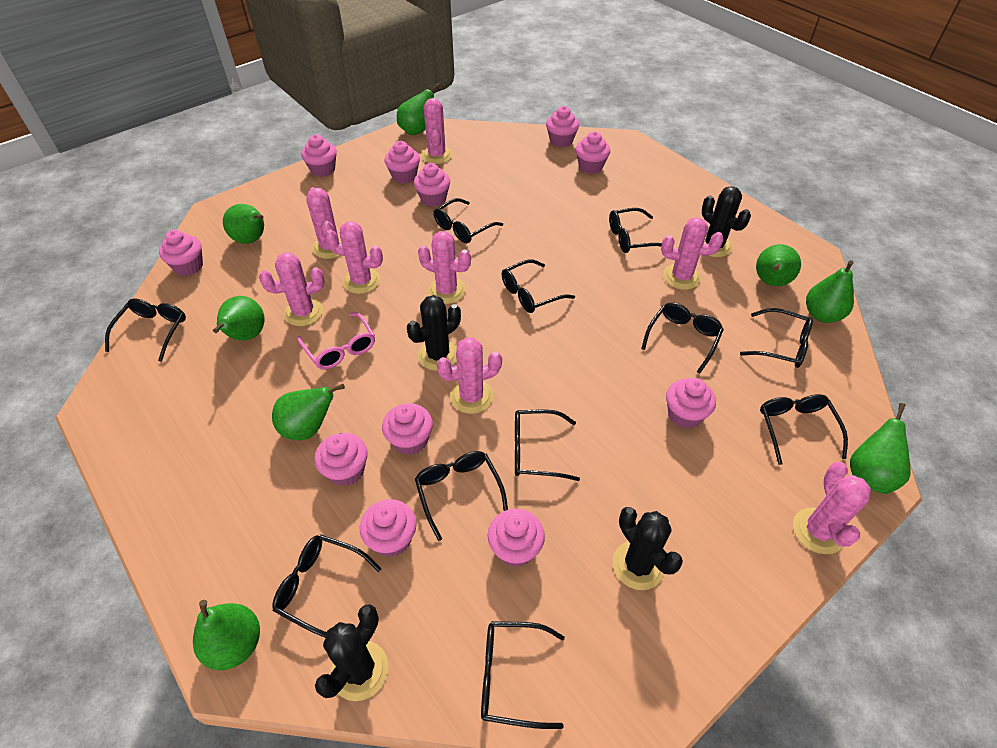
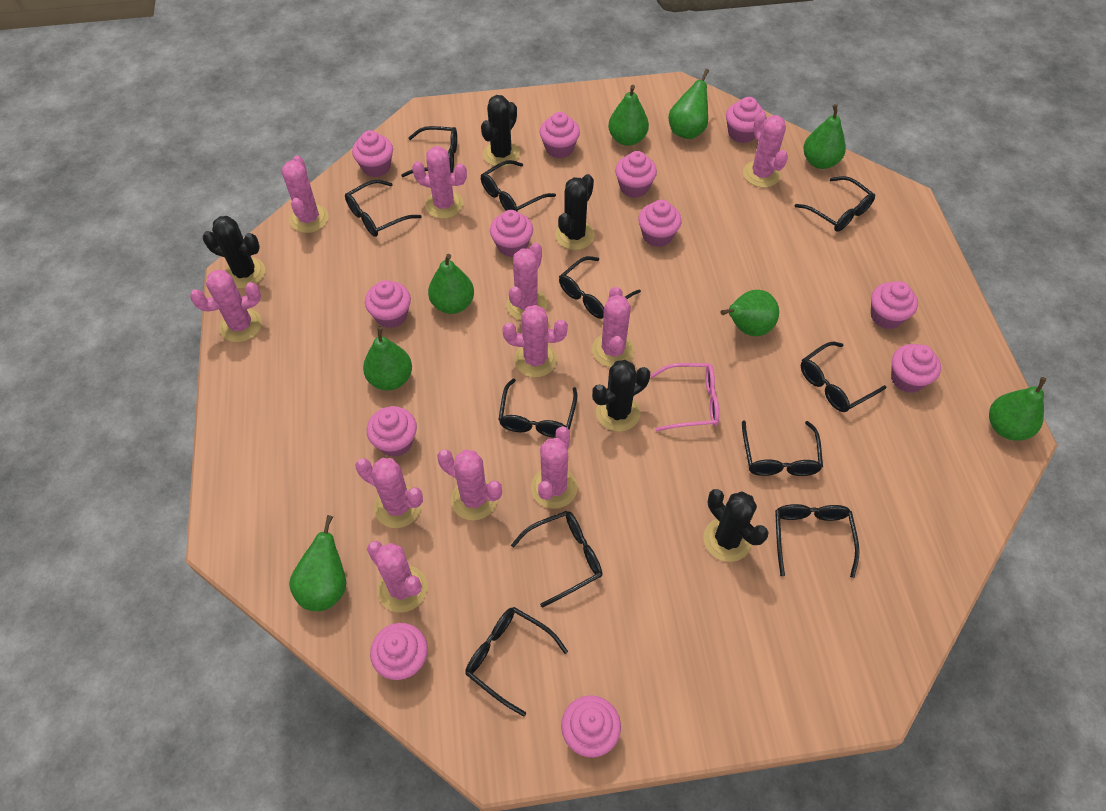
black cactus: 4 -> 5
pink cactus: 8 -> 11
pink cupcake: 11 -> 12

